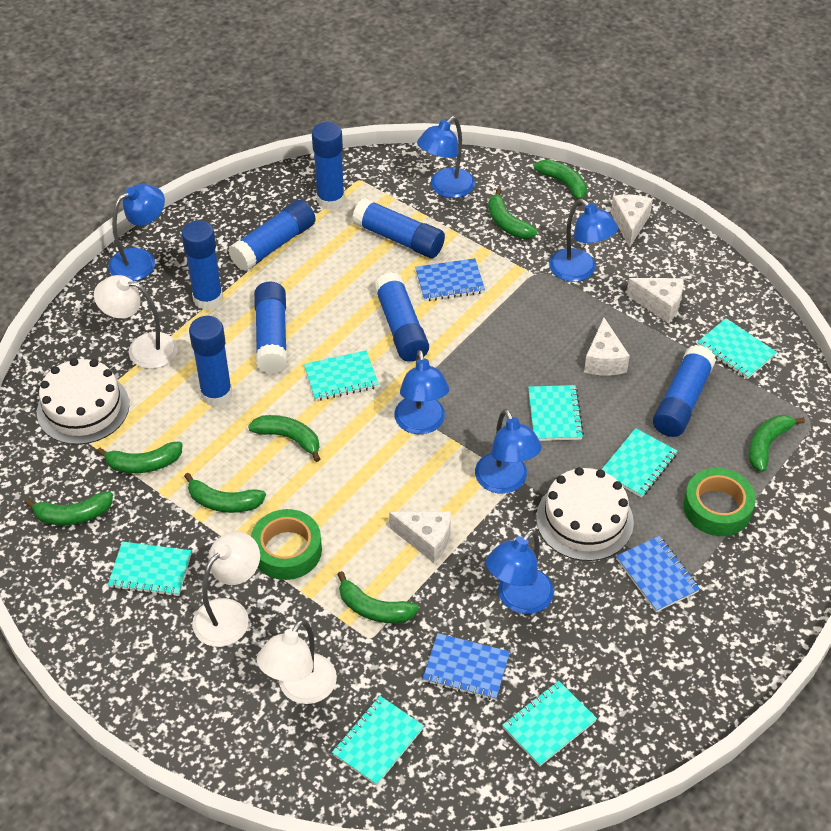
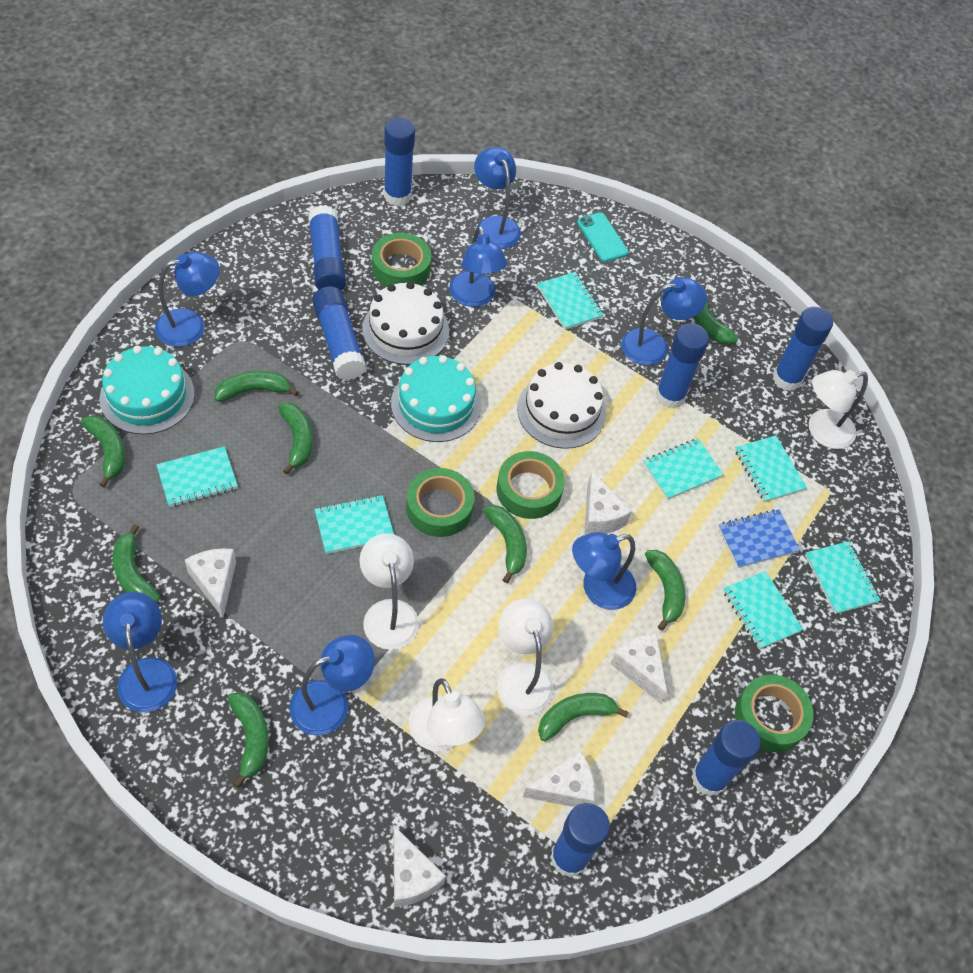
blue glue stick: 8 -> 7
blue lamp: 6 -> 7
blue notebook: 3 -> 1
green banana: 8 -> 9
green tape: 2 -> 4
turquoise cake: 0 -> 2
turquoise phone: 0 -> 1
white cheese: 4 -> 5
white lamp: 3 -> 4

